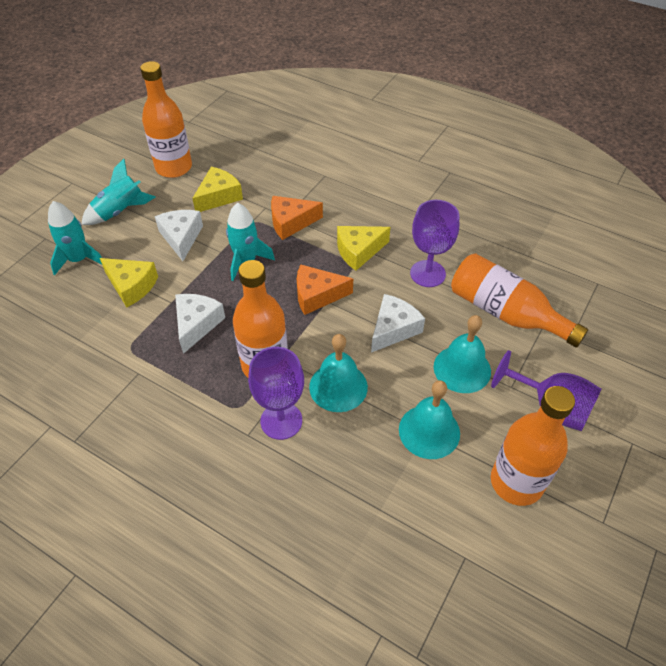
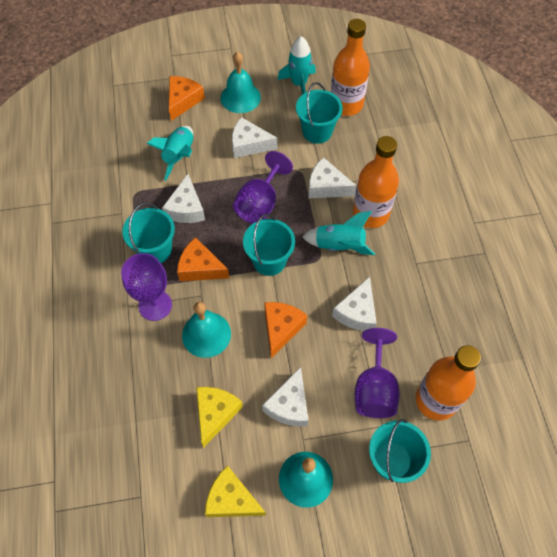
orange bottle: 4 -> 3
orange cheese: 2 -> 3
turquoise bucket: 0 -> 4
white cheese: 3 -> 5
yellow cheese: 3 -> 2

